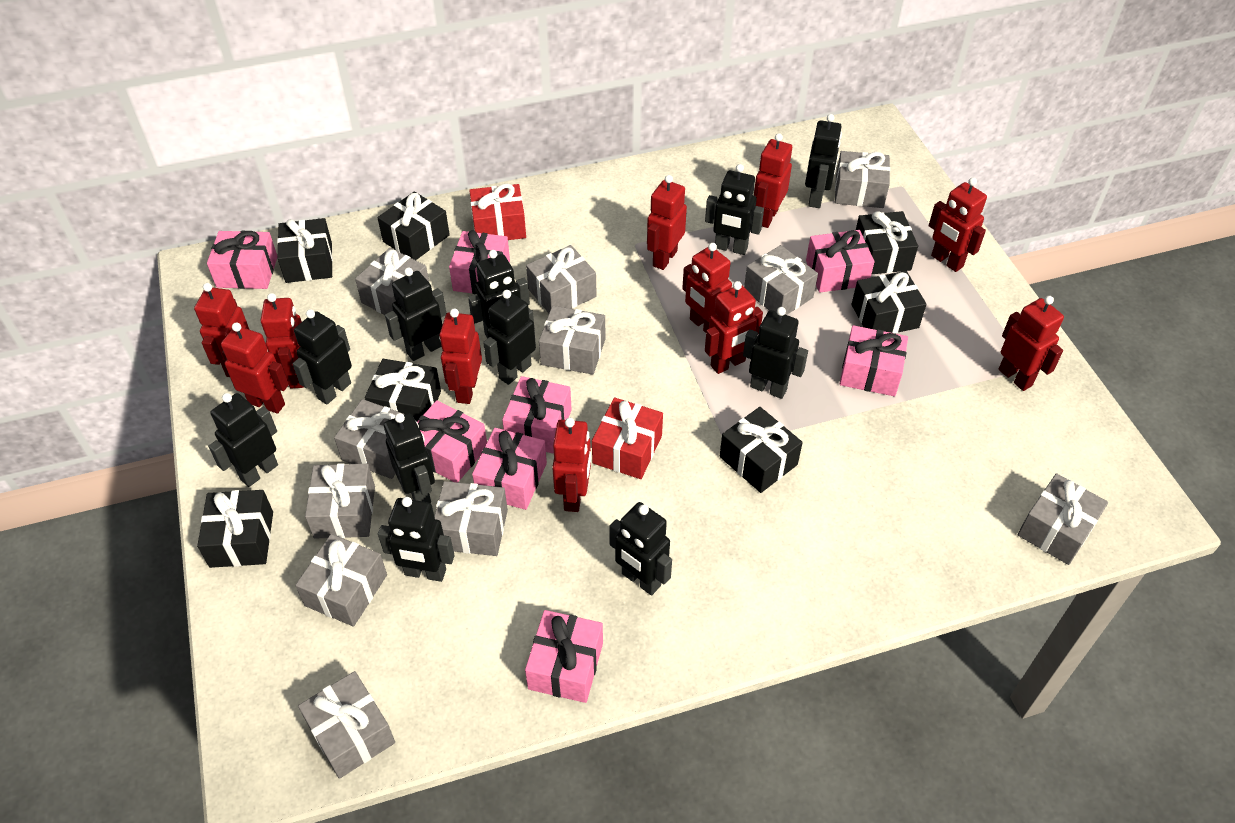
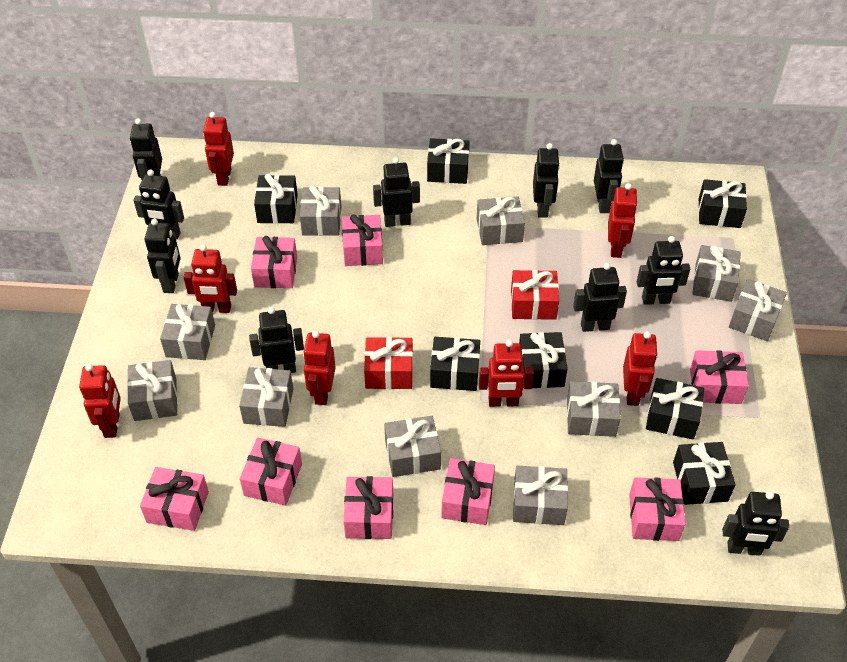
black robot: 11 -> 10
grey gift: 11 -> 10
red robot: 11 -> 7

